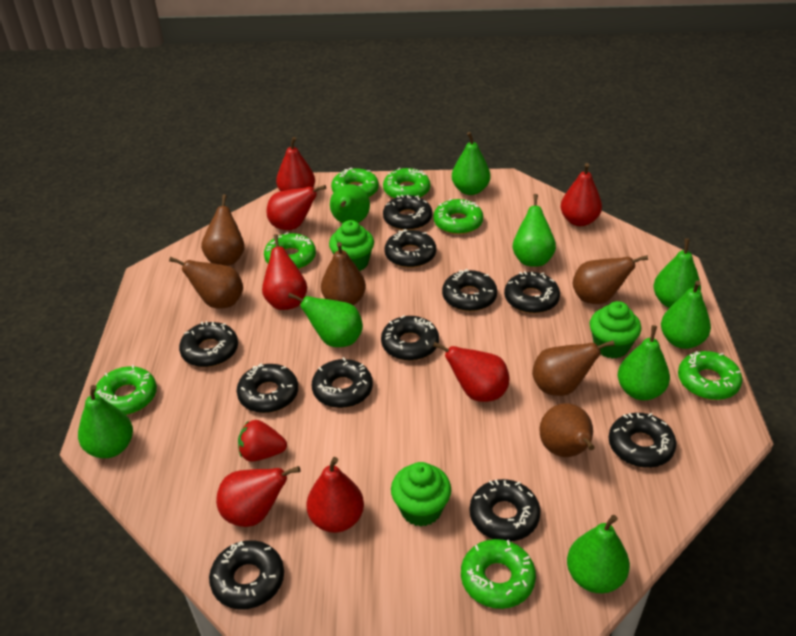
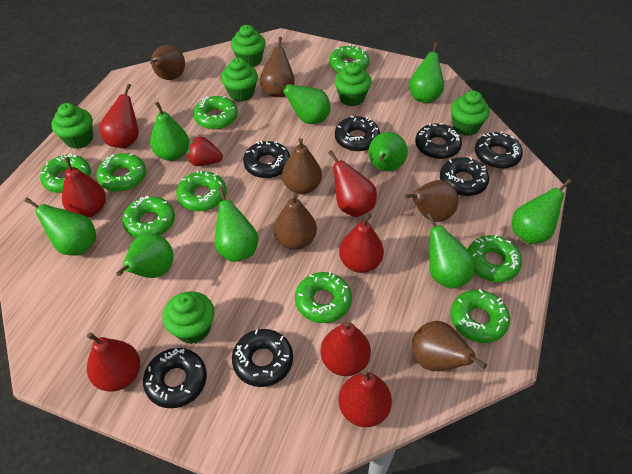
black donut: 11 -> 7
green cupcake: 3 -> 6
green donut: 7 -> 9

